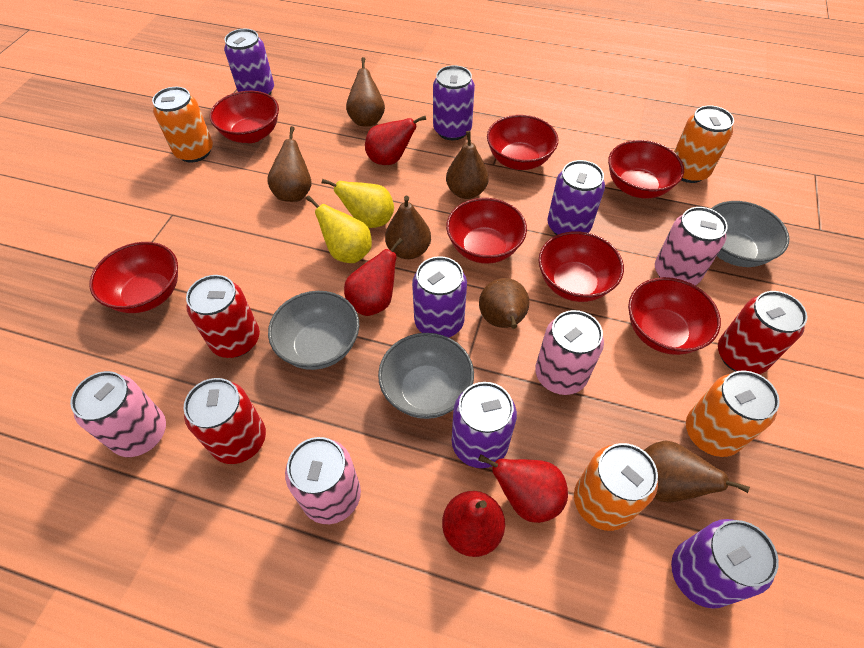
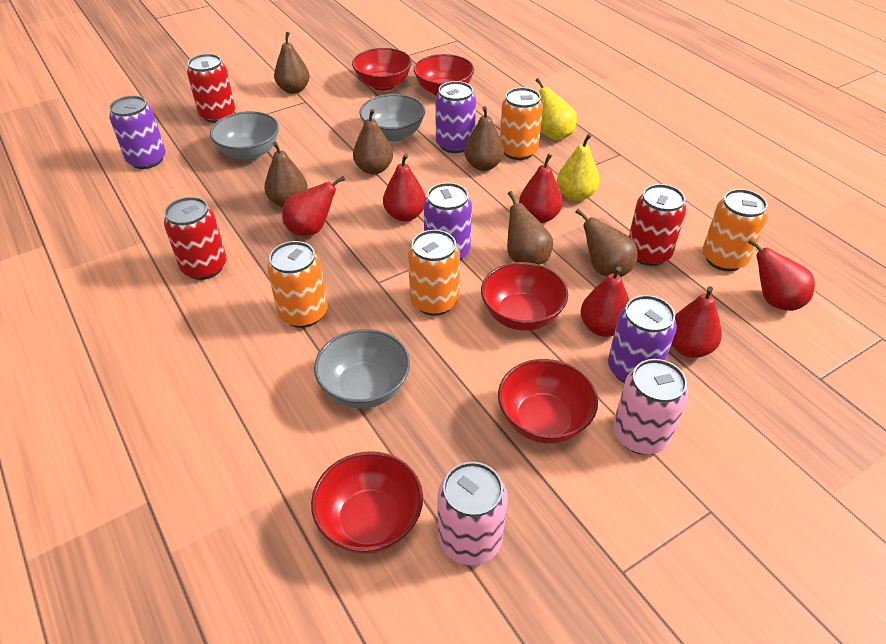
pink can: 4 -> 2
purple can: 6 -> 4
red bowl: 7 -> 5
red pear: 4 -> 6

